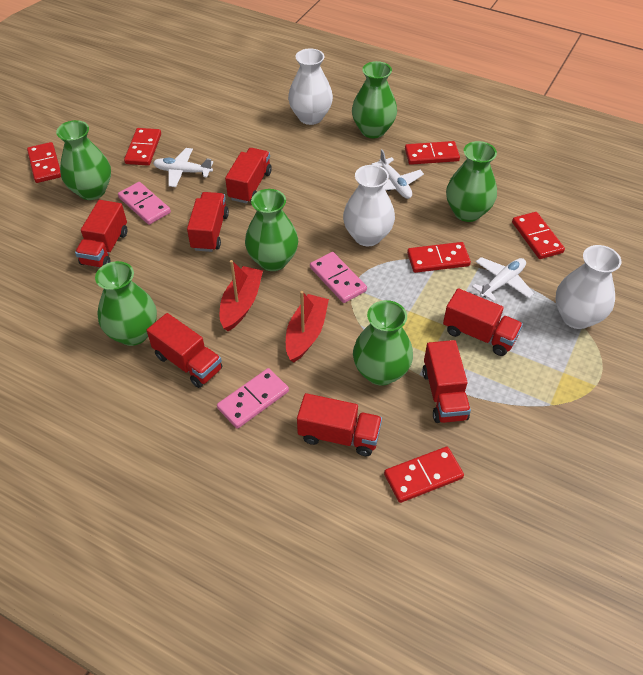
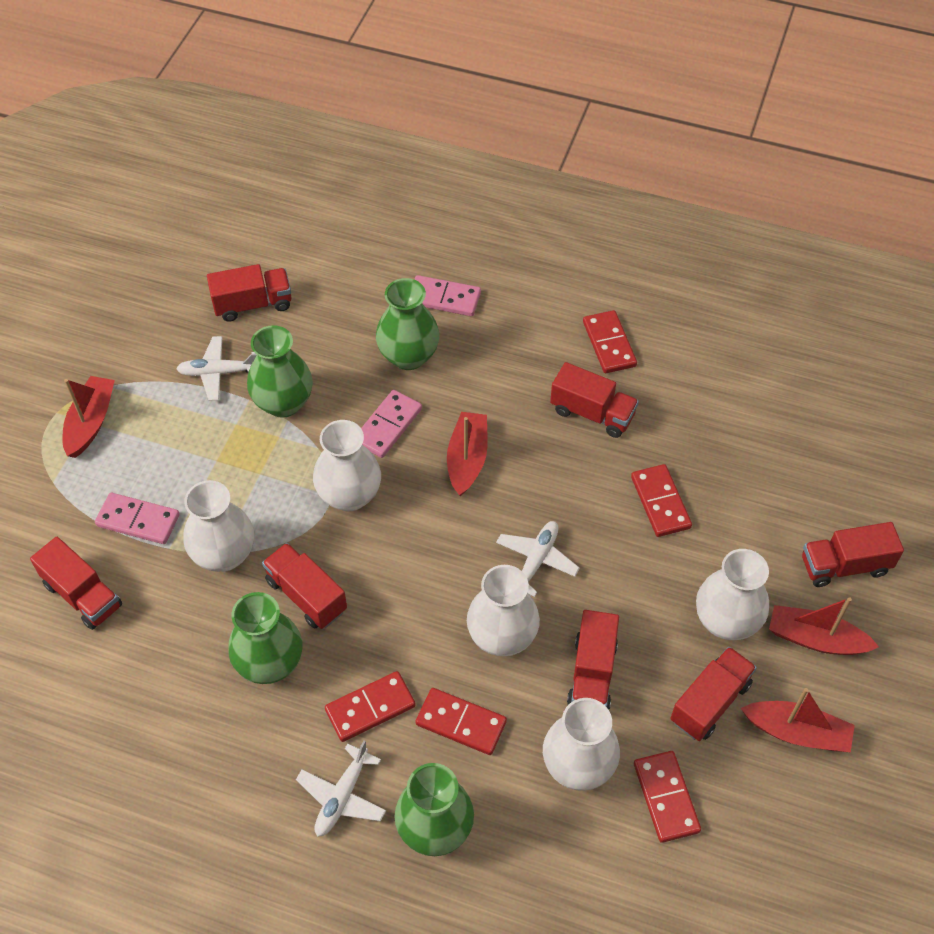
green vase: 6 -> 4
red boat: 2 -> 4
red domino: 6 -> 5
white vase: 3 -> 5

